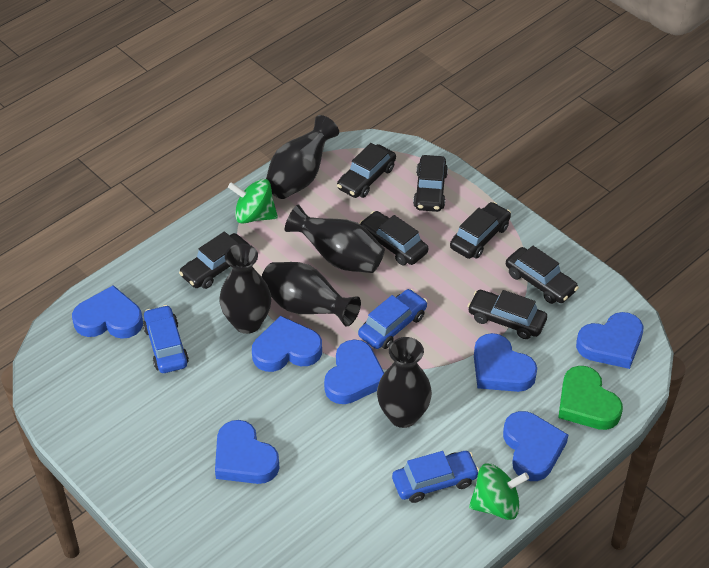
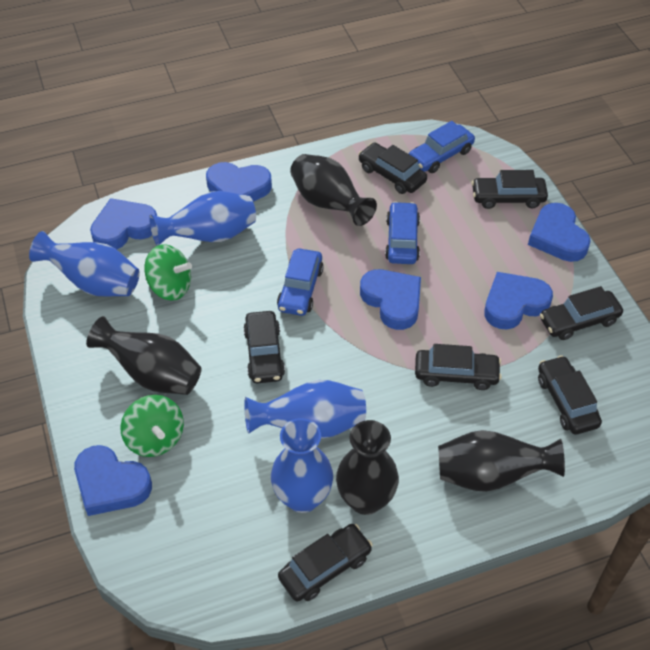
black vase: 5 -> 4
blue heart: 7 -> 6
blue vase: 0 -> 4
green heart: 1 -> 0

